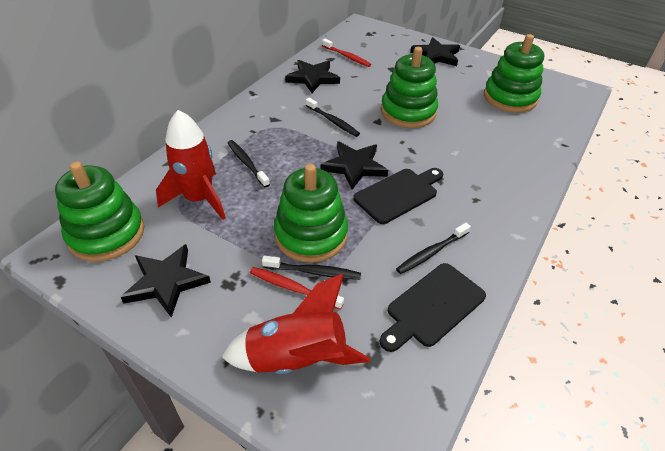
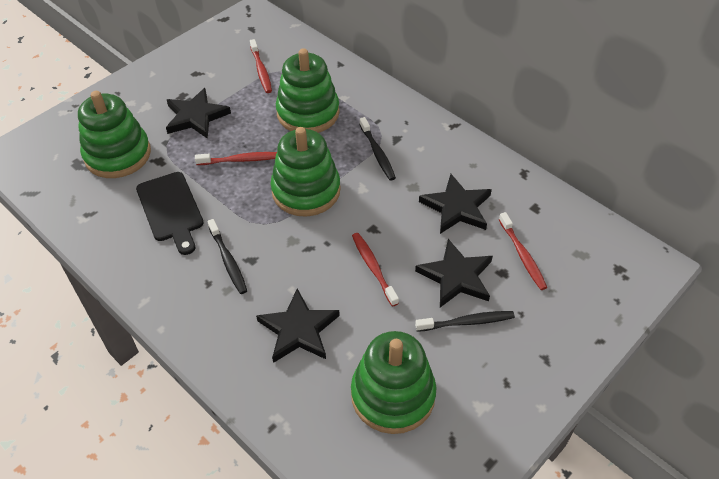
black cutting board: 2 -> 1
black toothbrush: 4 -> 3
red rocket: 2 -> 0
red toothbrush: 2 -> 4

